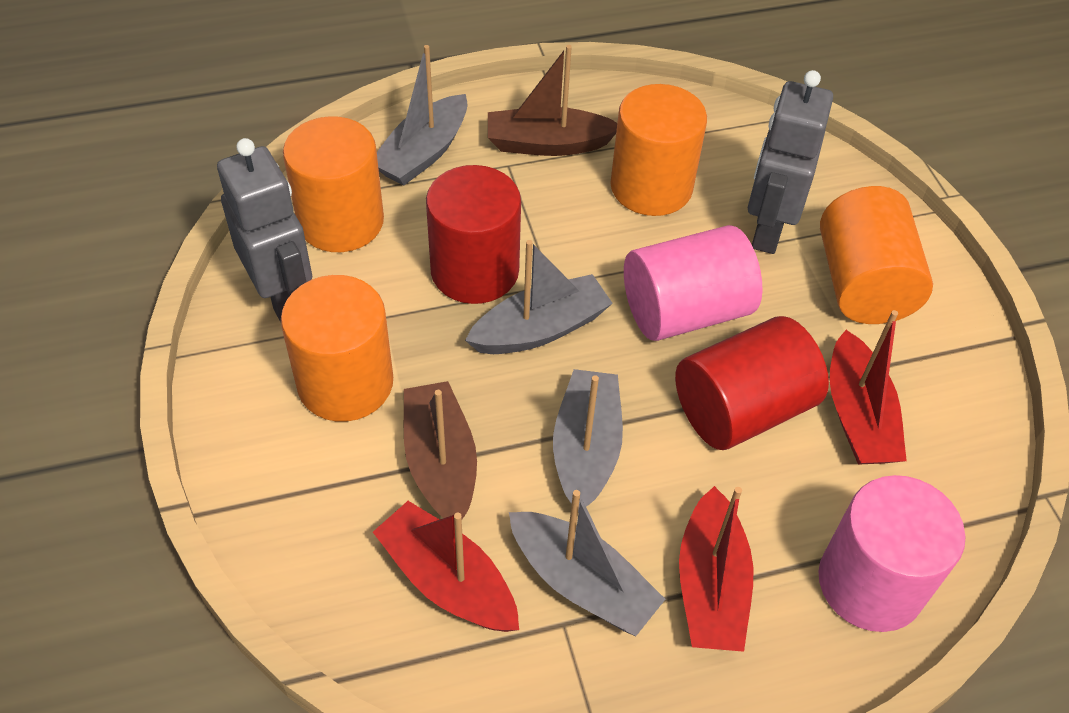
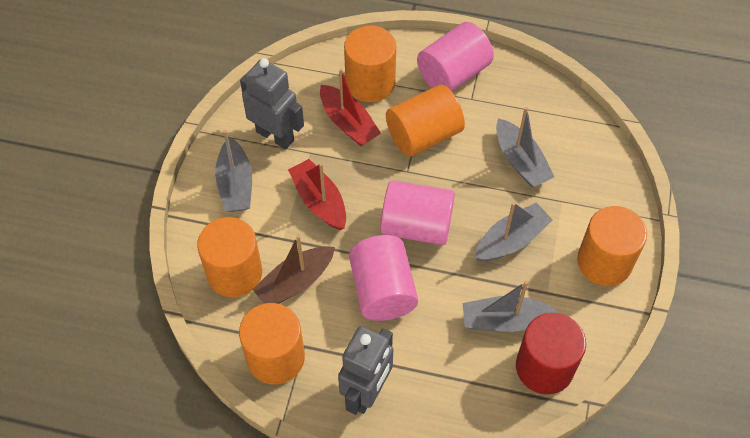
brown boat: 2 -> 1
orange cylinder: 4 -> 5
pink cylinder: 2 -> 3
red boat: 3 -> 2
red cylinder: 2 -> 1

